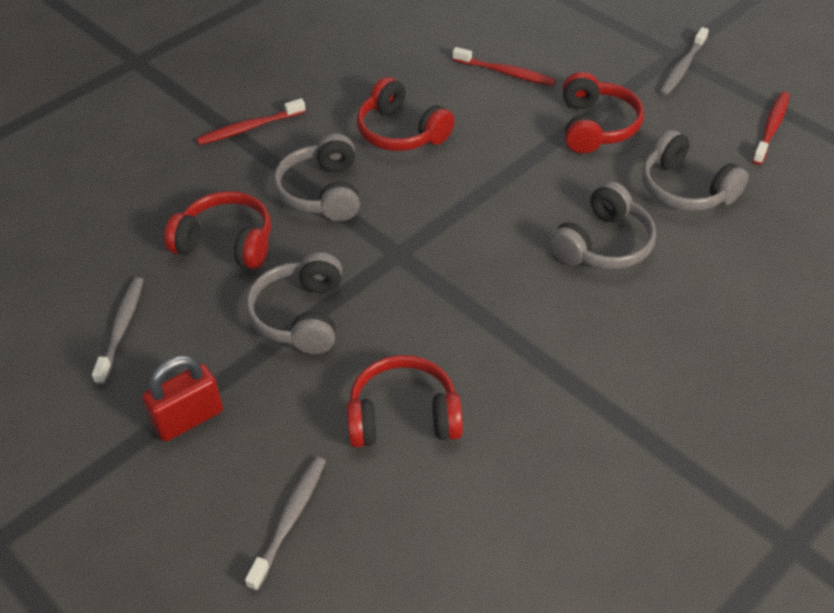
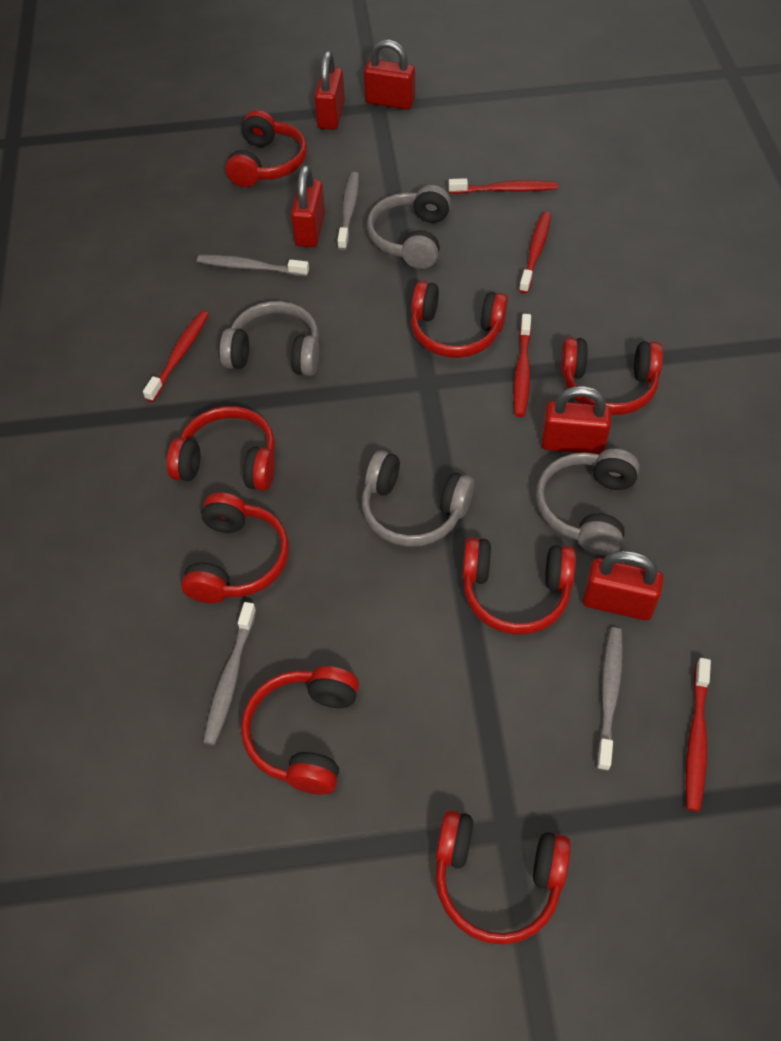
grey toothbrush: 3 -> 4
red headphones: 4 -> 8
red padlock: 1 -> 5
red toothbrush: 3 -> 5

